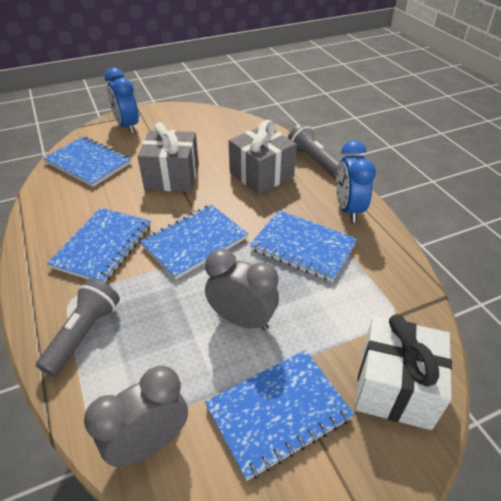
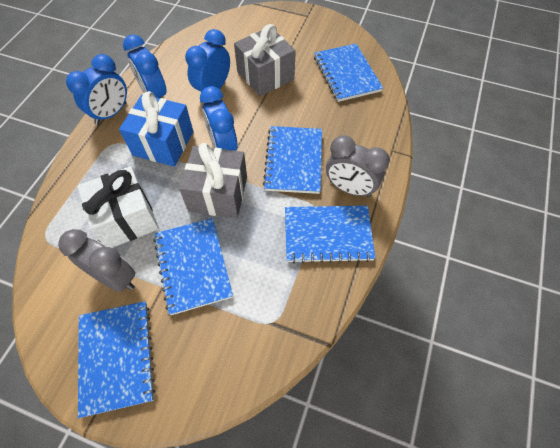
blue clock: 2 -> 4
blue gift: 0 -> 1
grey flashlight: 2 -> 0

